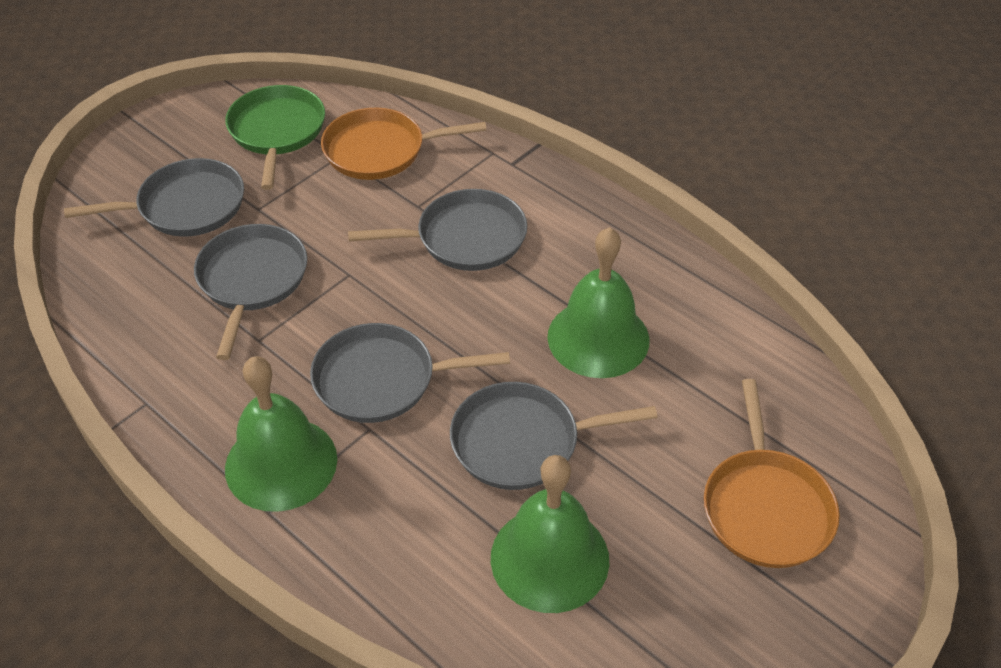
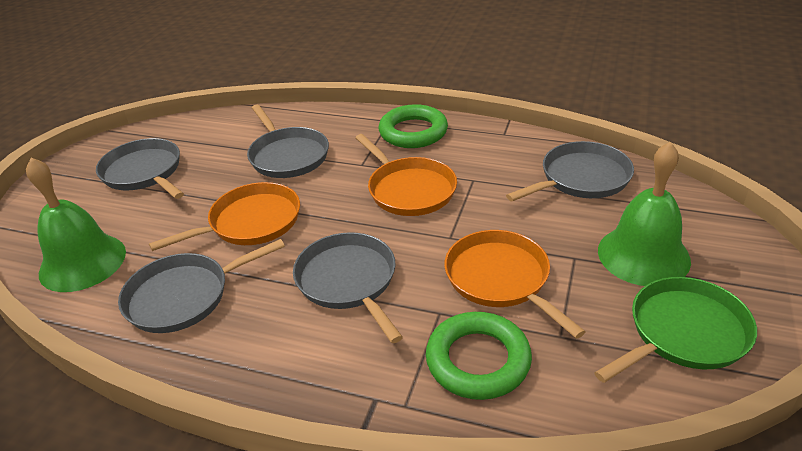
green bell: 3 -> 2
green ring: 0 -> 2
orange pan: 2 -> 3

